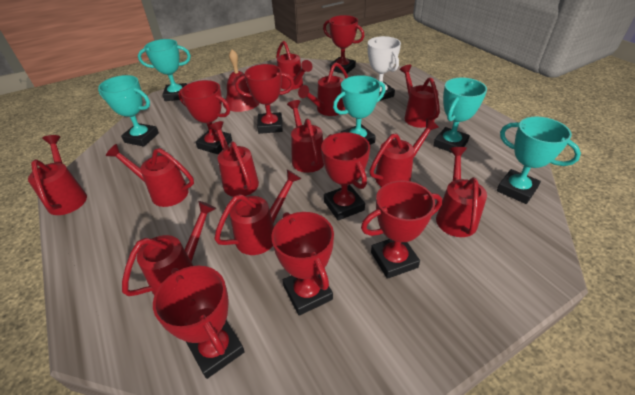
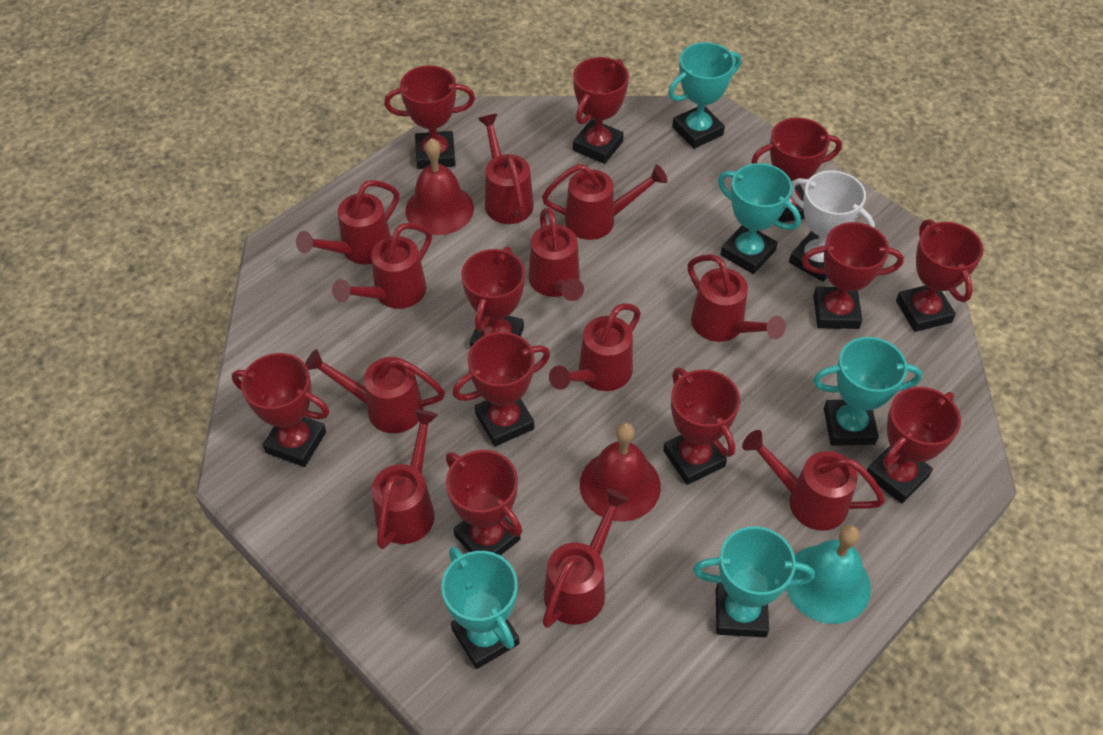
red bell: 1 -> 2
red trophy: 7 -> 11
turquoise bell: 0 -> 1

